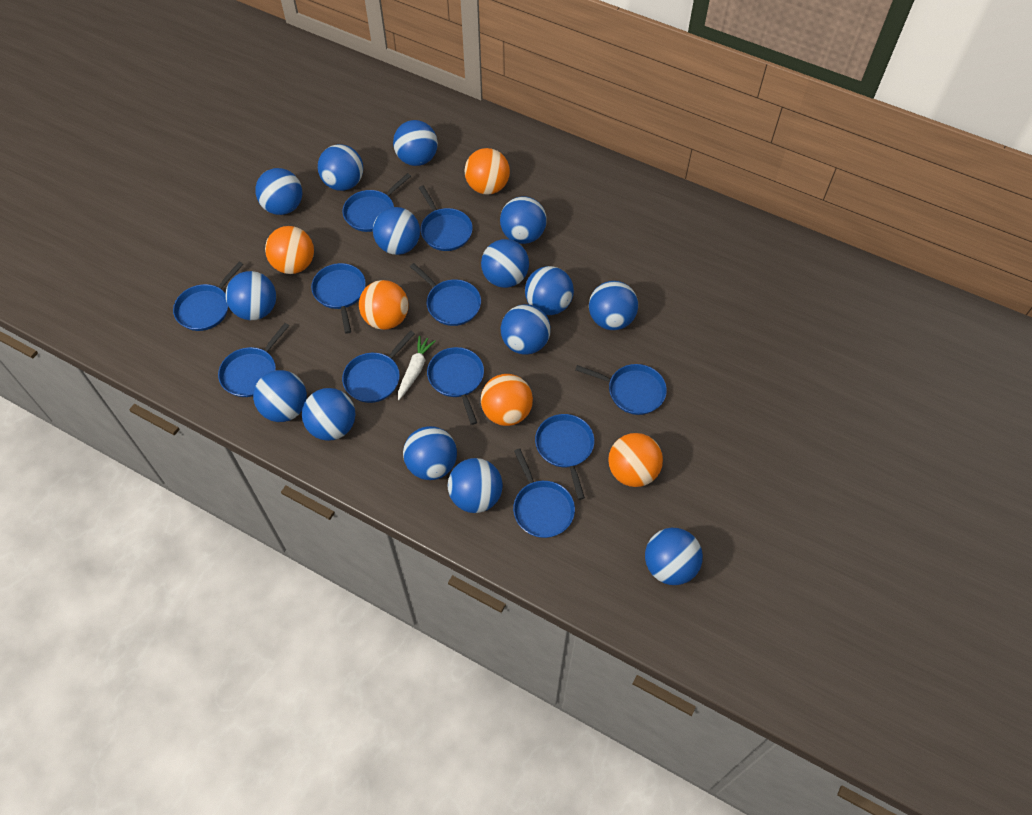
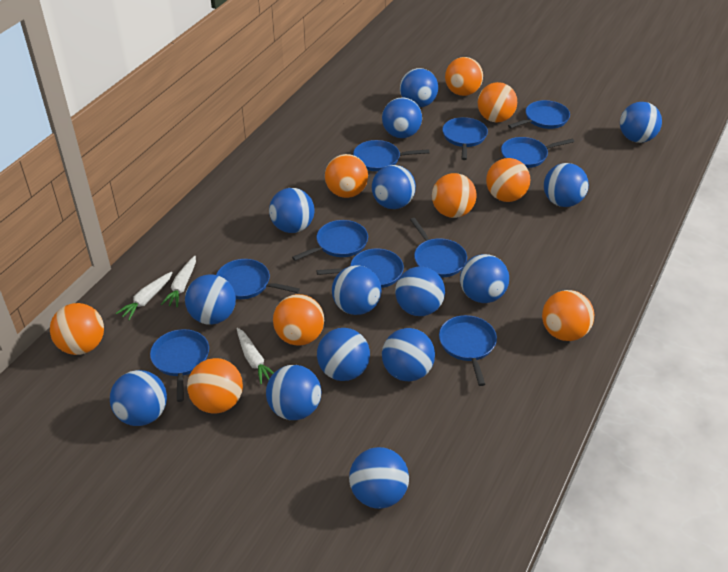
blue pan: 11 -> 10
orange ball: 5 -> 9
white carrot: 1 -> 3

